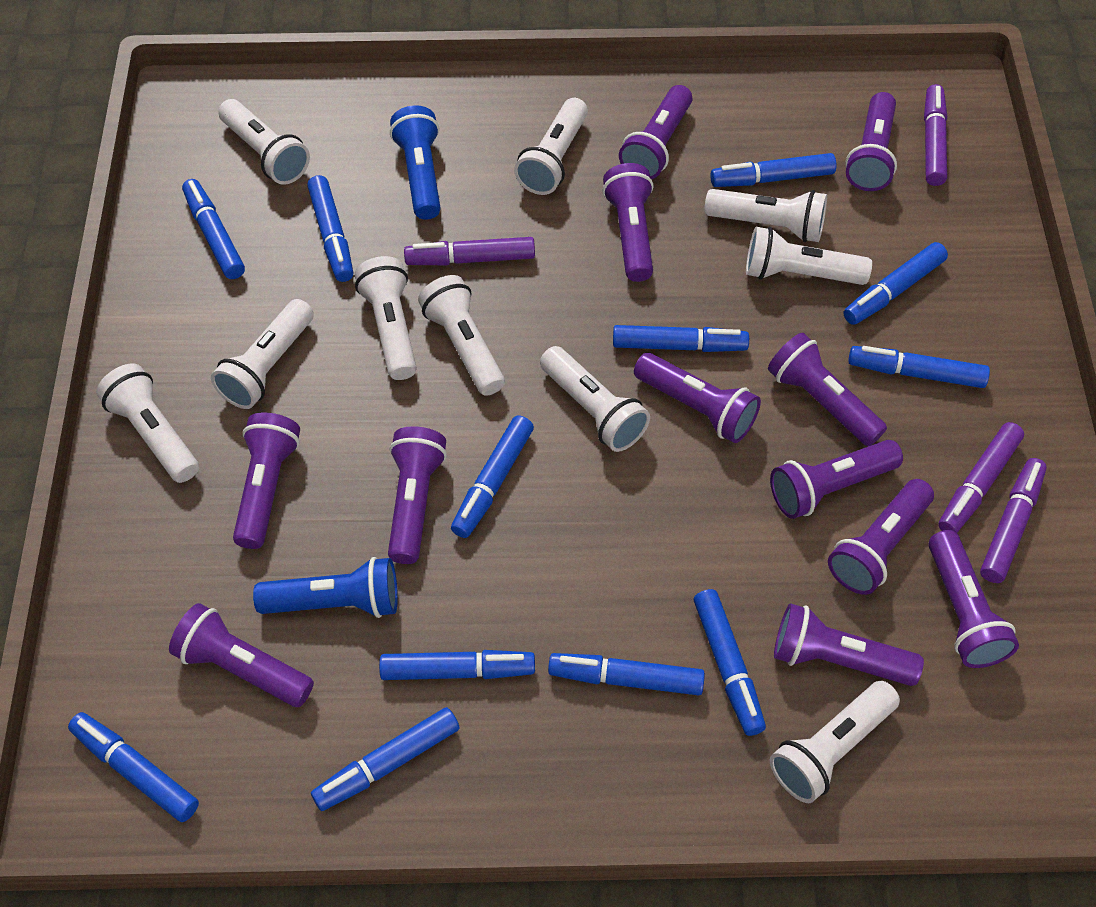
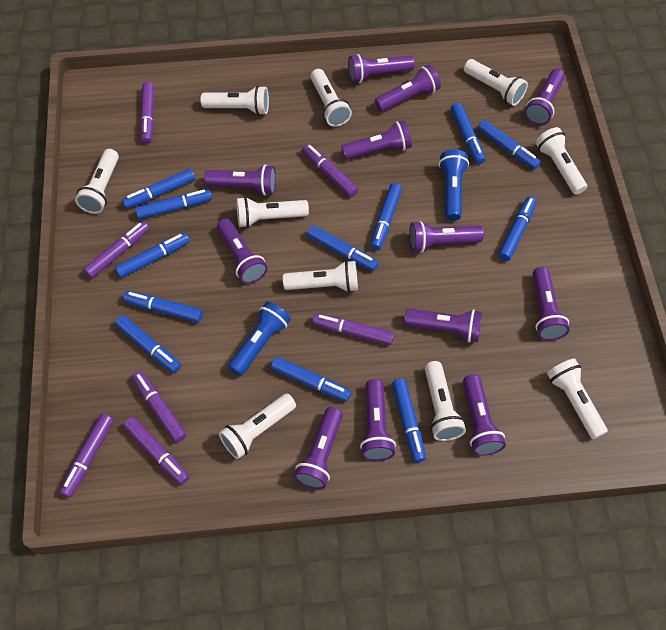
purple marker: 4 -> 7

